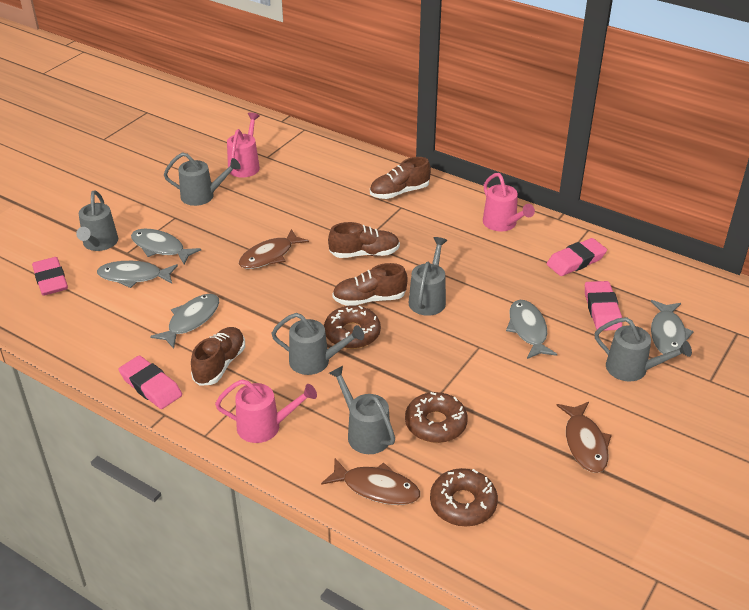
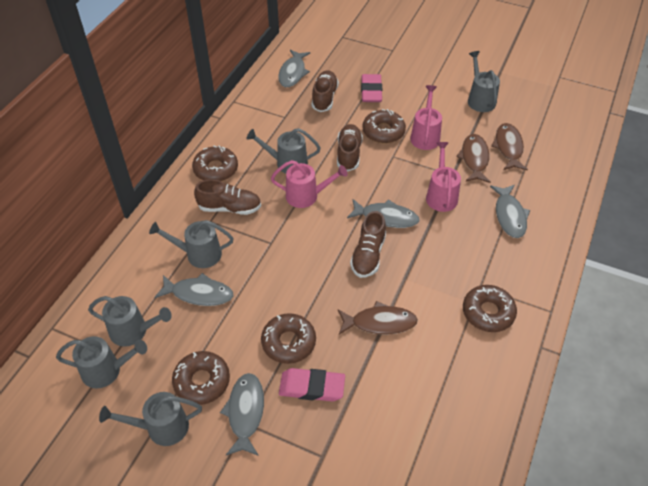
brown donut: 3 -> 5
pink eraser: 4 -> 2

